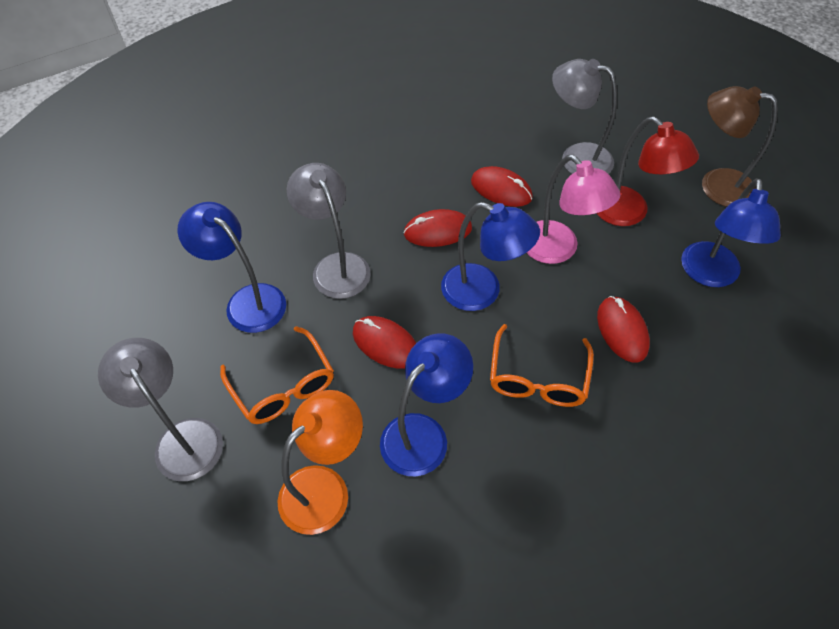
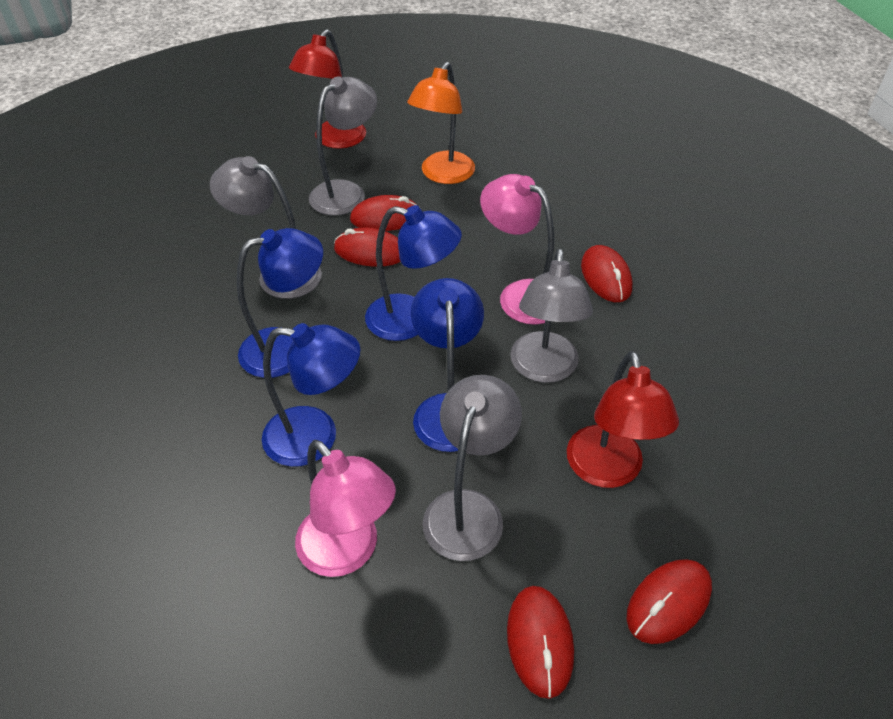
brown lamp: 1 -> 0
grey lamp: 3 -> 4
orange glasses: 2 -> 0
pink lamp: 1 -> 2
red lamp: 1 -> 2
red mouse: 4 -> 5

